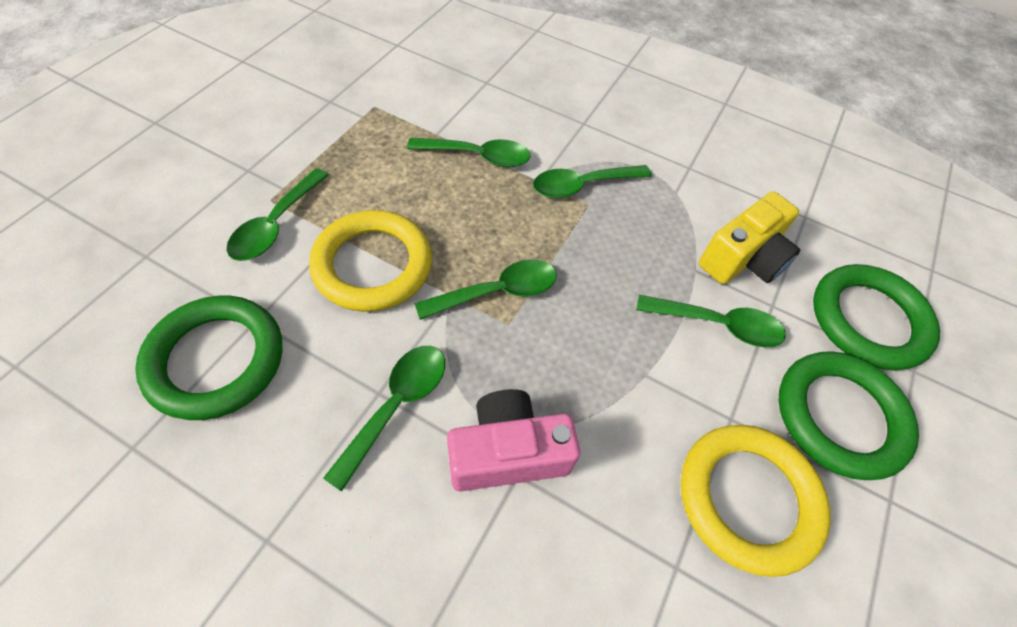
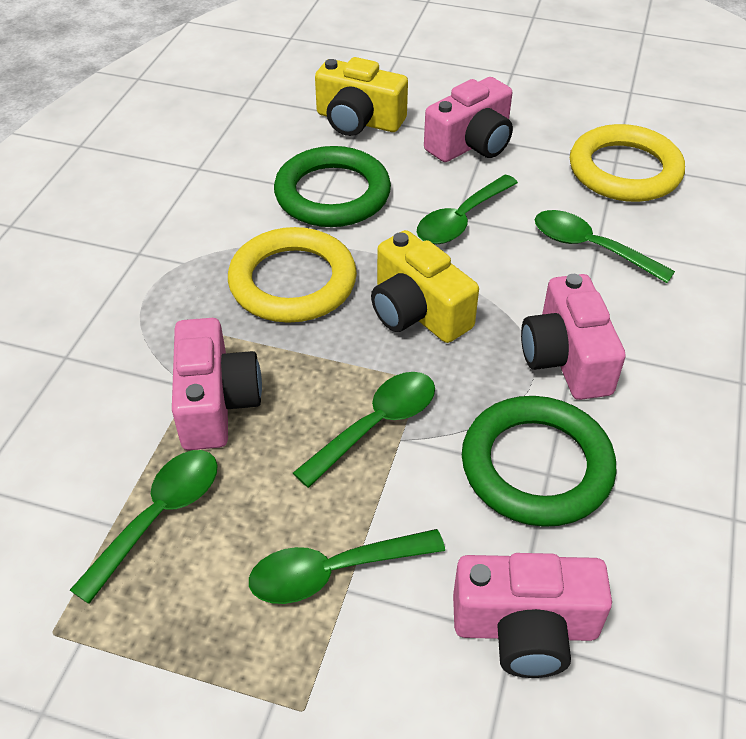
green ring: 3 -> 2
green spoon: 6 -> 5
pink camera: 1 -> 4
yellow camera: 1 -> 2

